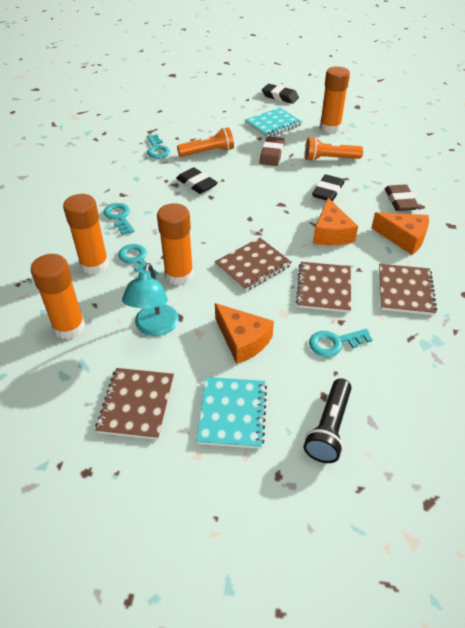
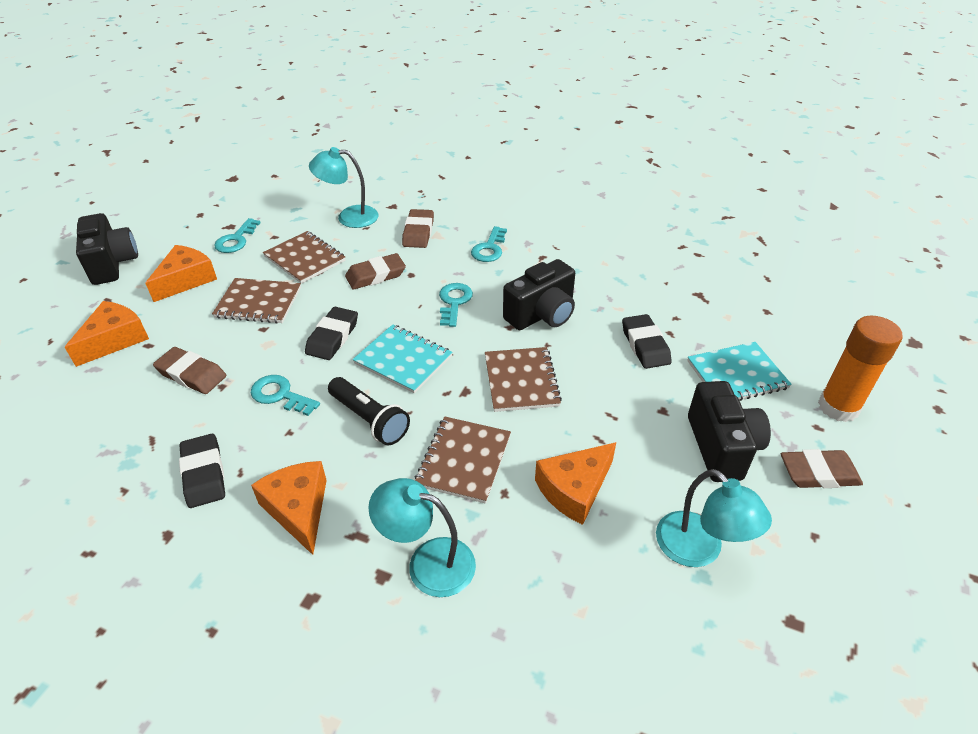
black camera: 0 -> 3
brown eraser: 2 -> 4
orange cheese: 3 -> 4
orange flashlight: 2 -> 0
orange glue stick: 4 -> 1
turquoise lamp: 1 -> 3

